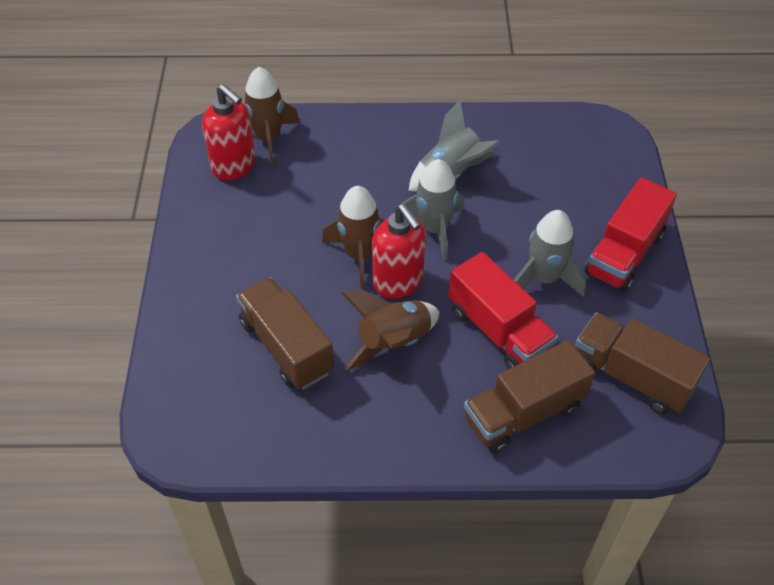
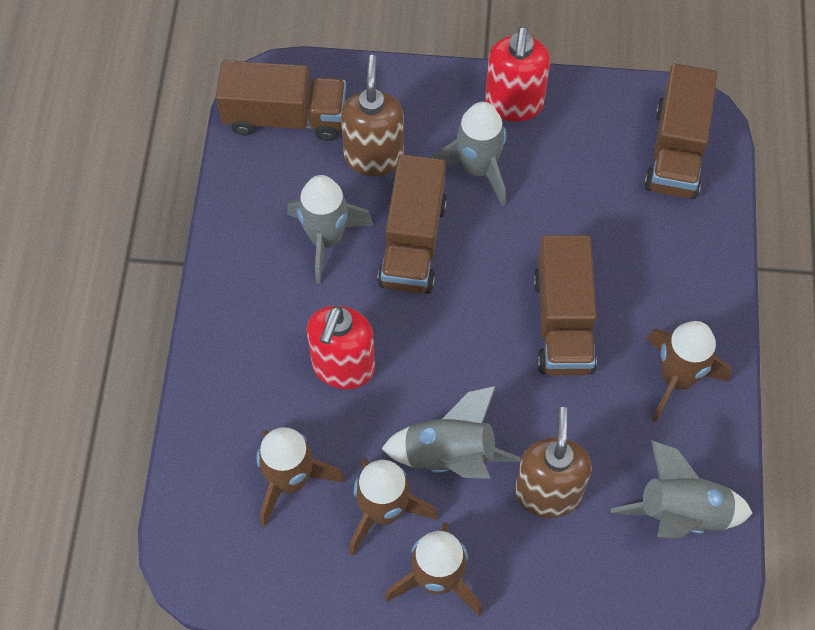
brown rocket: 3 -> 4
brown soap dispenser: 0 -> 2
brown truck: 3 -> 4
grey rocket: 3 -> 4
red truck: 2 -> 0

